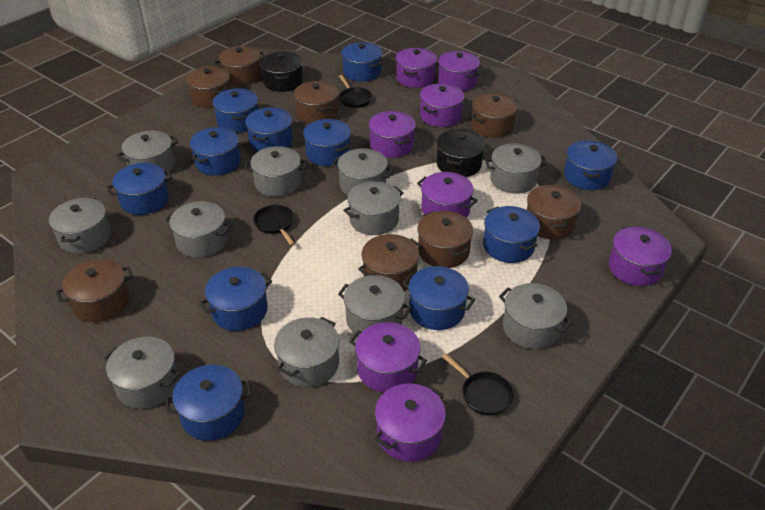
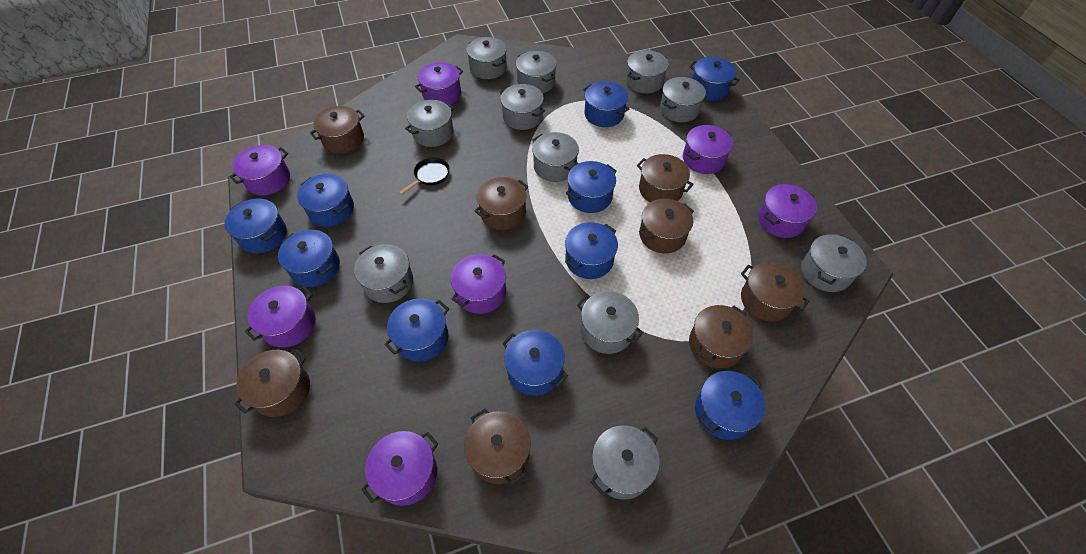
black pan: 3 -> 1
black pot: 2 -> 0
blue pot: 11 -> 10
purple pot: 8 -> 7

